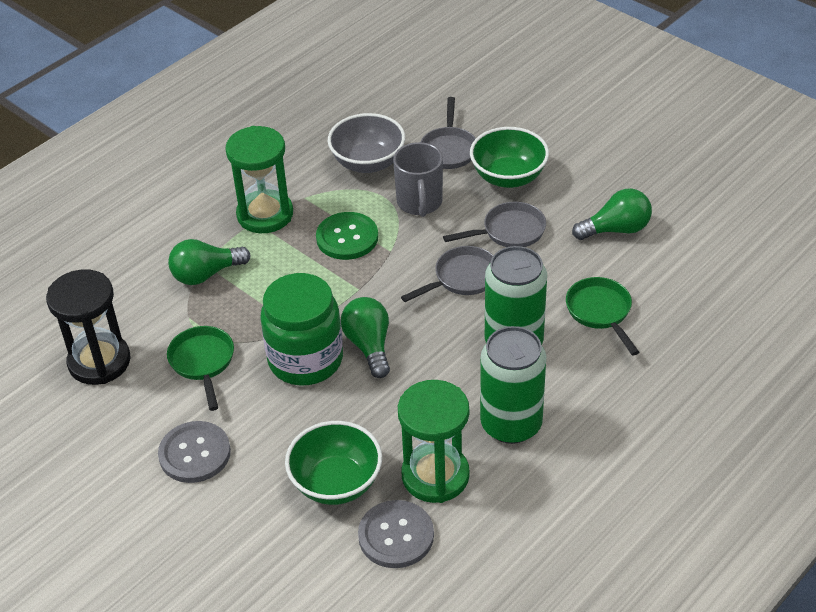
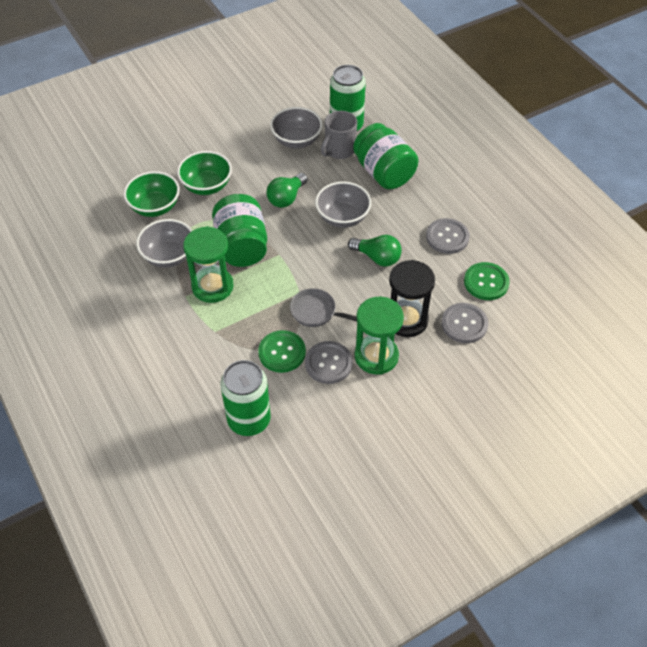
green button: 1 -> 2
green jar: 1 -> 2
green light bulb: 3 -> 2
green pan: 2 -> 0
grey bowl: 1 -> 3
grey button: 2 -> 3
grey pan: 3 -> 1

